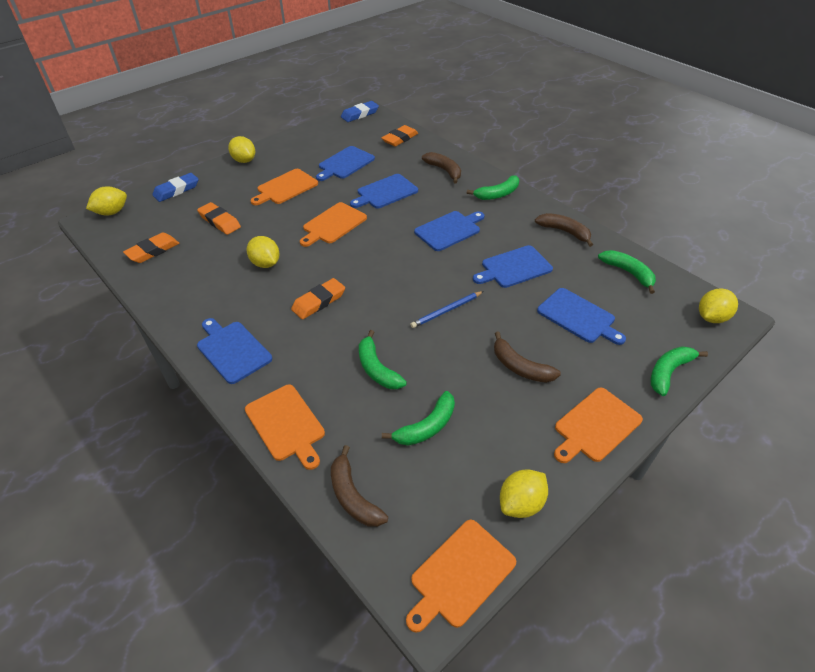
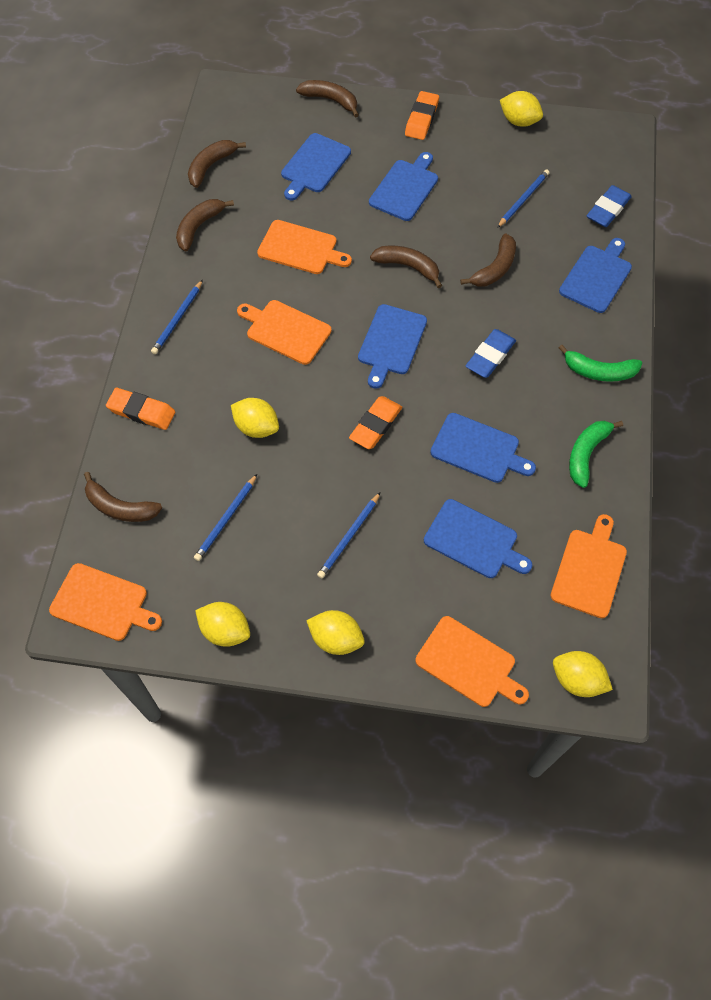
blue pencil: 1 -> 4
brown banana: 4 -> 6
green banana: 5 -> 2
orange eraser: 4 -> 3

